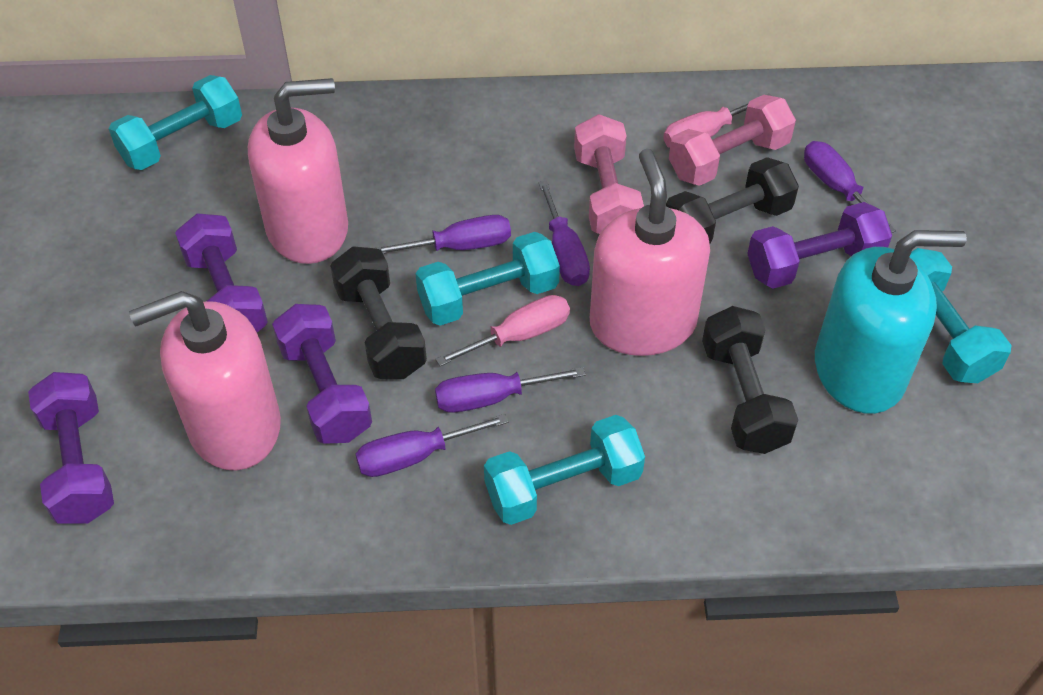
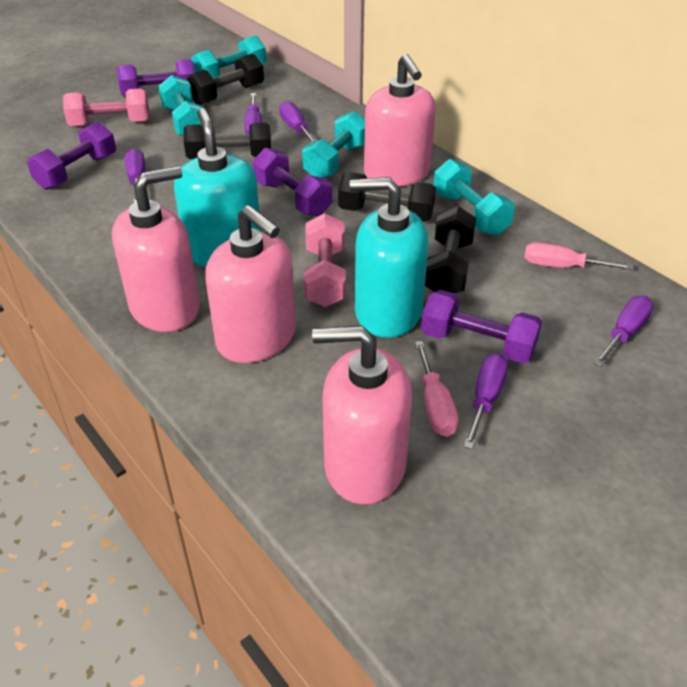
black dumbbell: 3 -> 4
pink soap dispenser: 3 -> 4
turquoise soap dispenser: 1 -> 2

